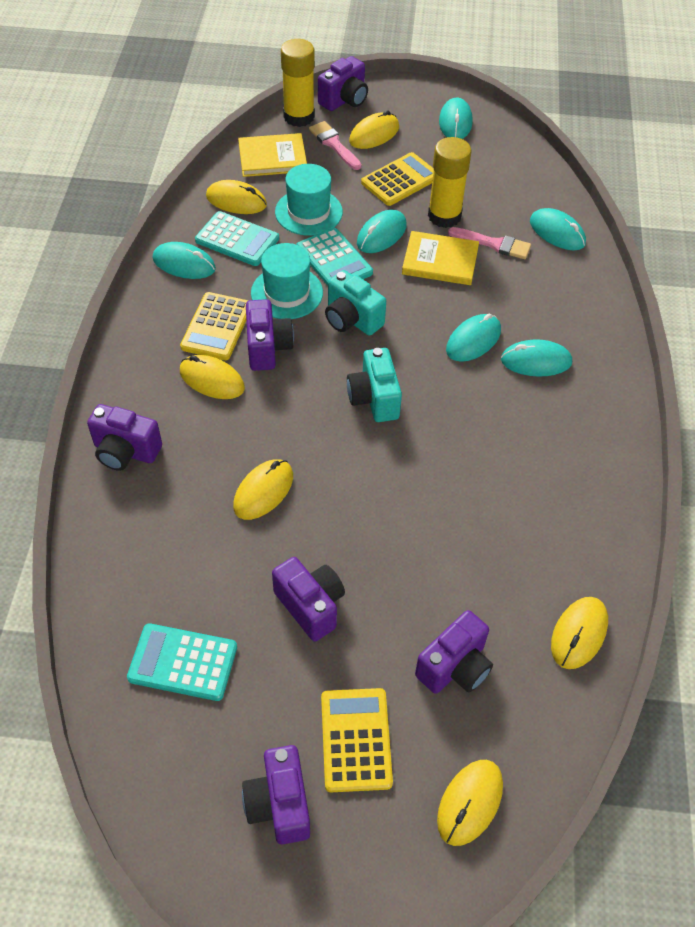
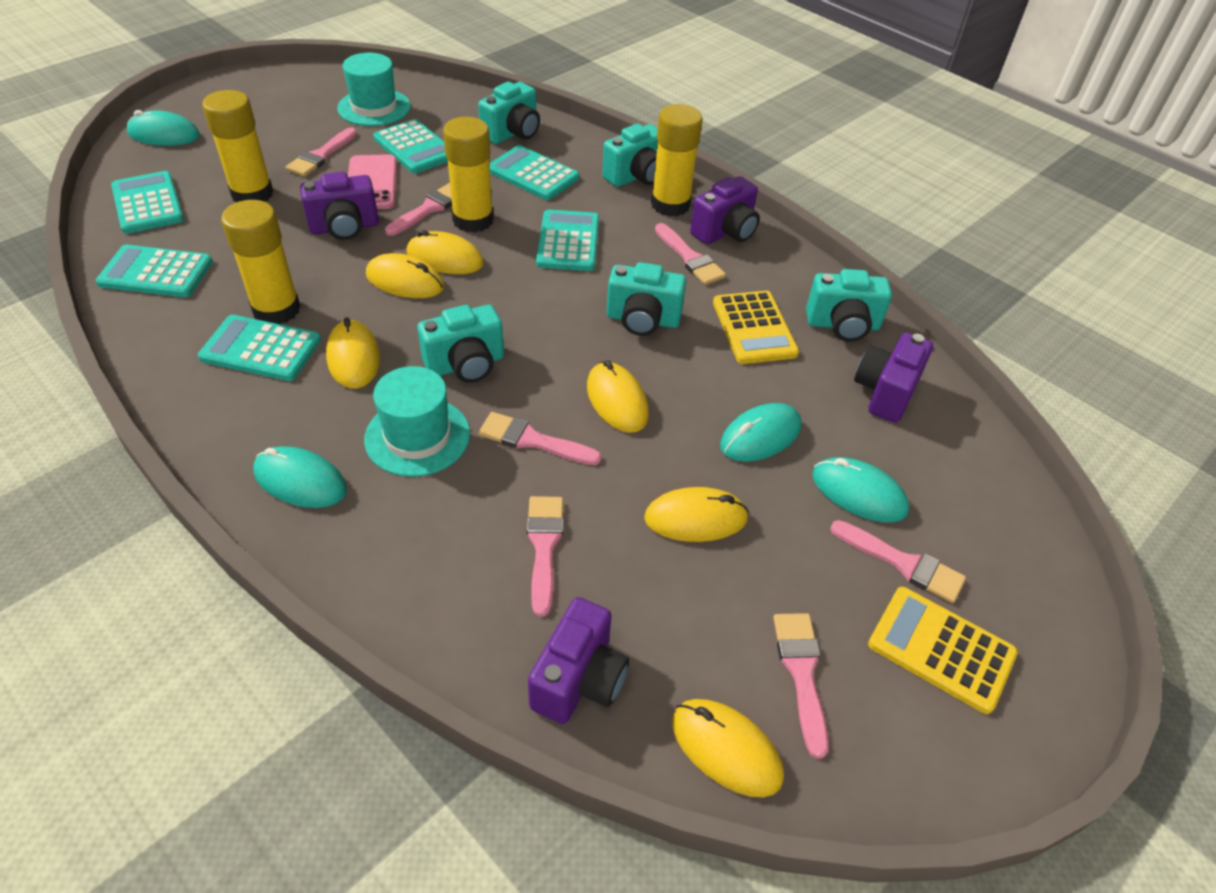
pink brush: 2 -> 7
pink phone: 0 -> 1
purple camera: 6 -> 4
turquoise calculator: 3 -> 6
turquoise camera: 2 -> 5
turquoise mouse: 6 -> 4
yellow book: 2 -> 0
yellow calculator: 3 -> 2
yellow glue stick: 2 -> 4

